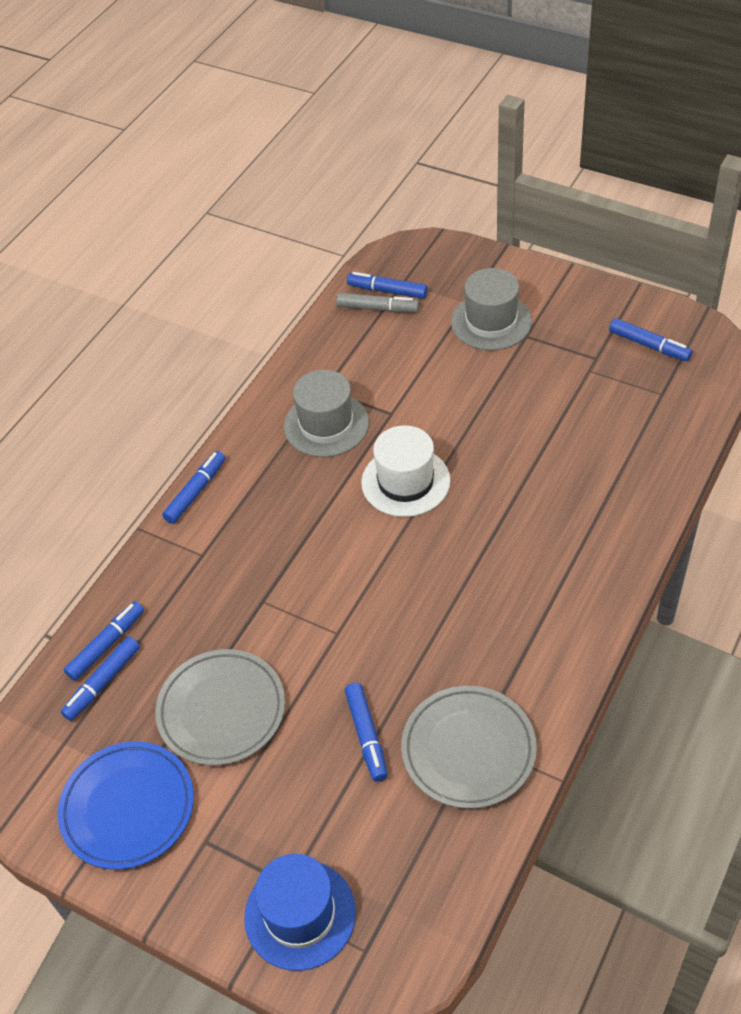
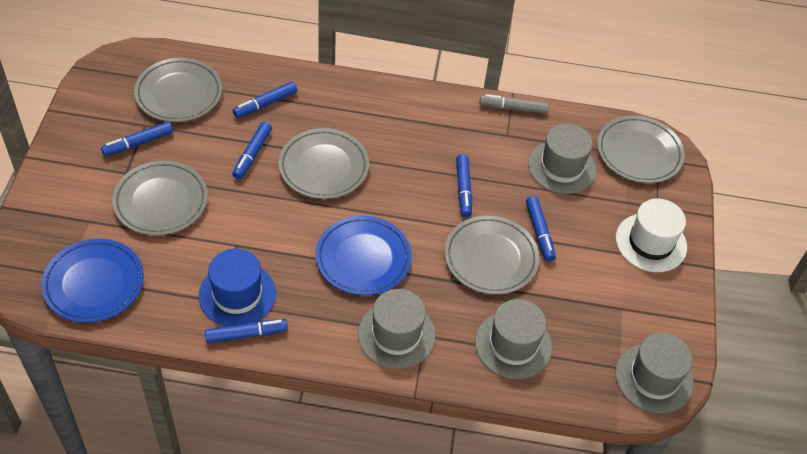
blue plate: 1 -> 2
grey hat: 2 -> 4
grey plate: 2 -> 5

